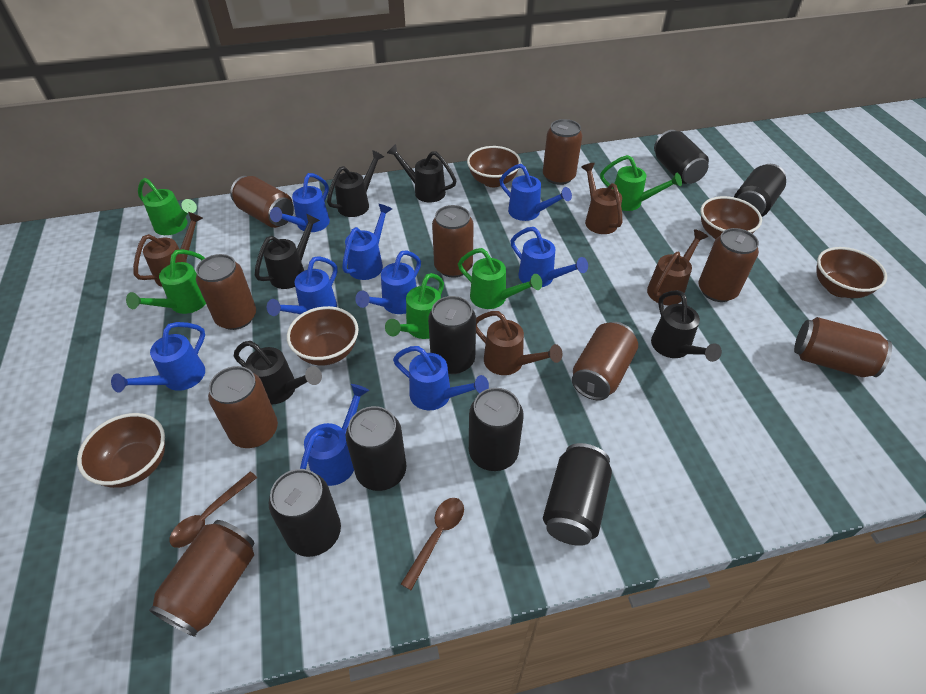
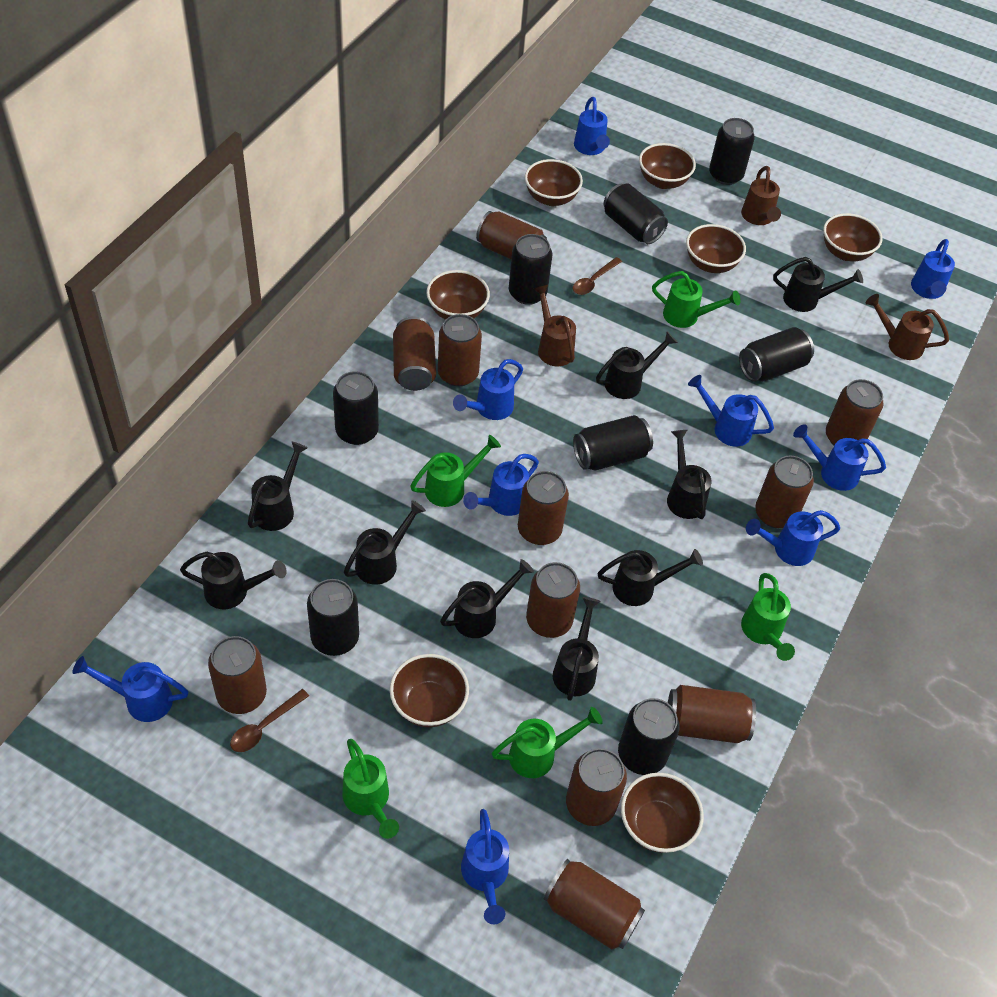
black can: 7 -> 8
black watering can: 5 -> 9
brown bowl: 5 -> 7
brown can: 9 -> 11
brown watering can: 4 -> 3

